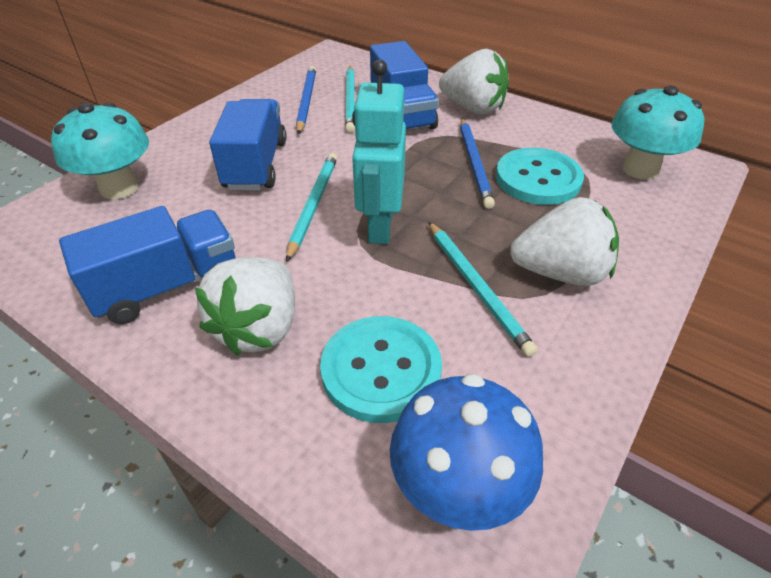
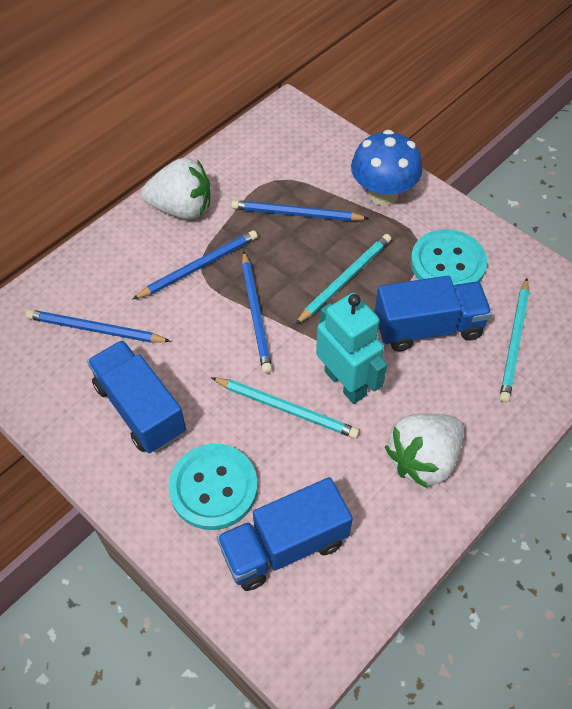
blue pencil: 2 -> 4
turquoise mushroom: 2 -> 0
white strawberry: 3 -> 2

